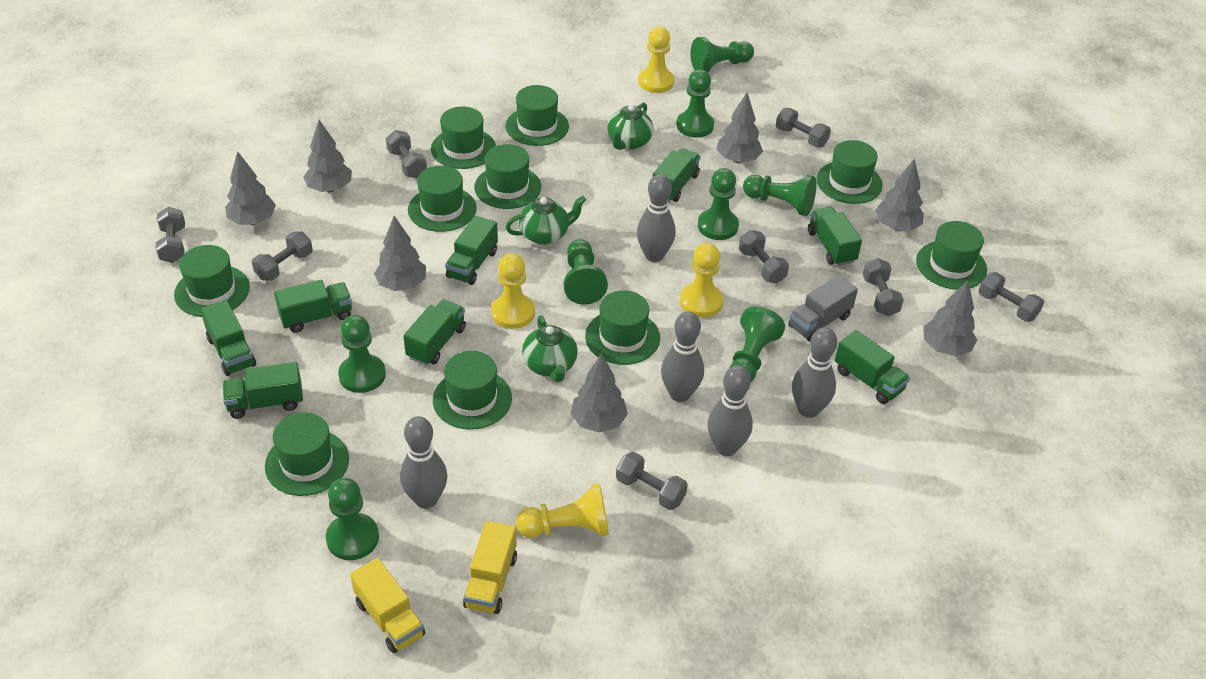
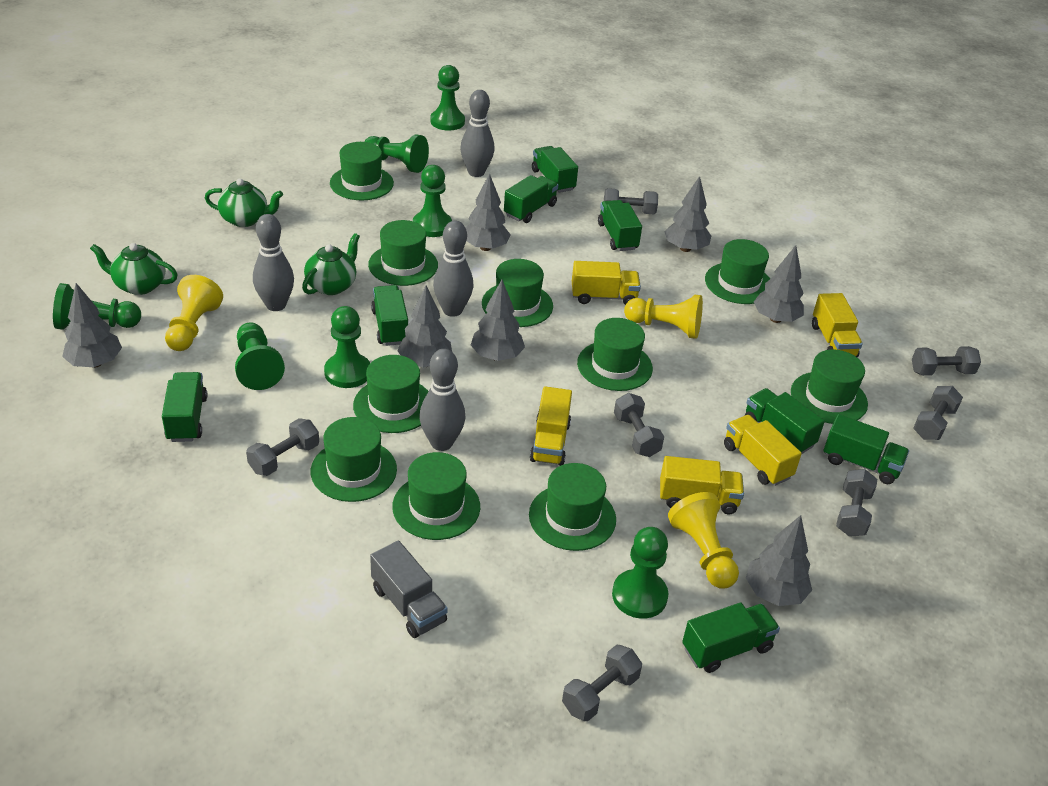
green pawn: 8 -> 7
grey bowling pin: 5 -> 4
grey dumbbell: 8 -> 7
yellow pawn: 4 -> 3
yellow truck: 2 -> 5

